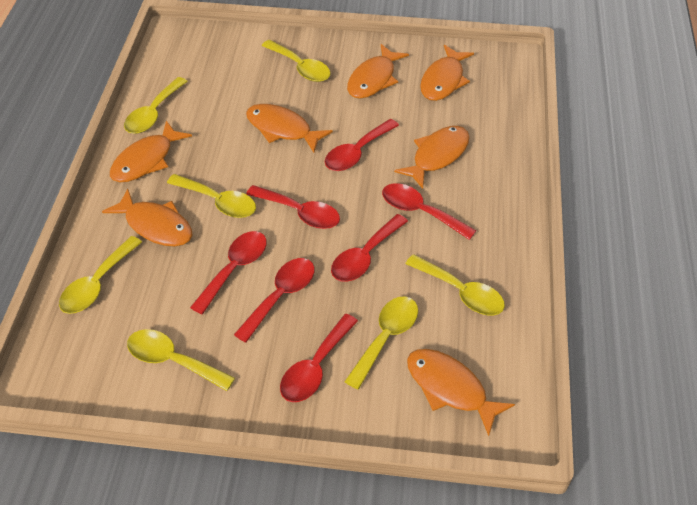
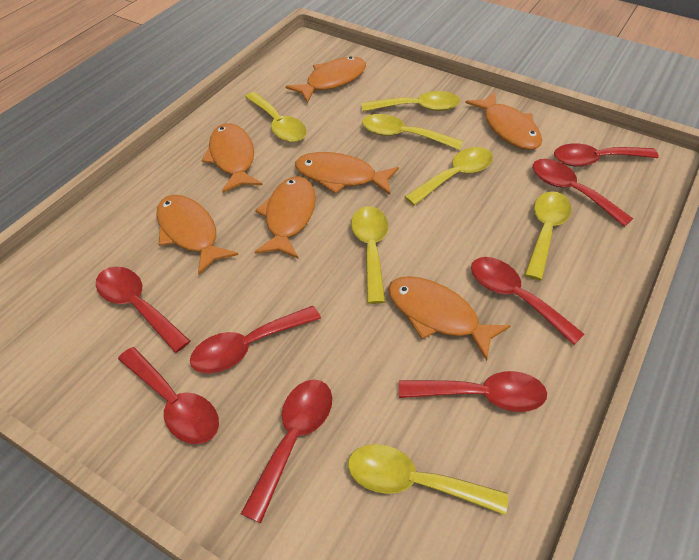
red spoon: 7 -> 8

